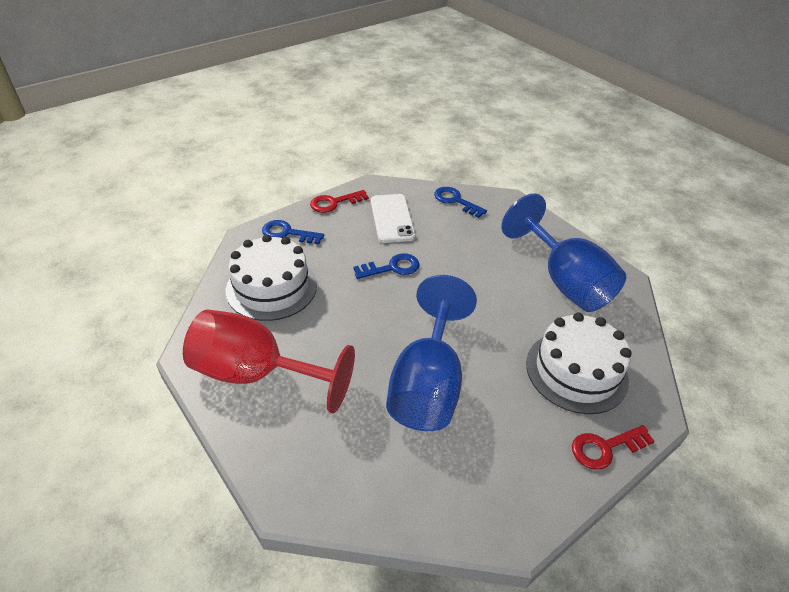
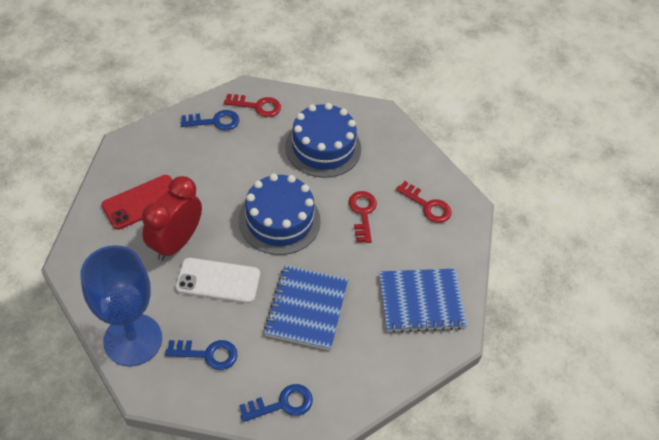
blue cake: 0 -> 2
blue goblet: 2 -> 1
blue notebook: 0 -> 2
red clock: 0 -> 1
red goblet: 1 -> 0
red key: 2 -> 3
red phone: 0 -> 1
white cake: 2 -> 0

